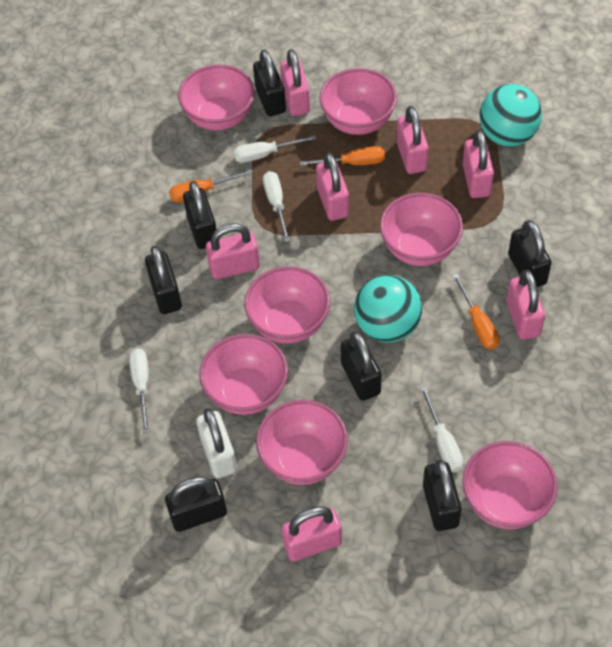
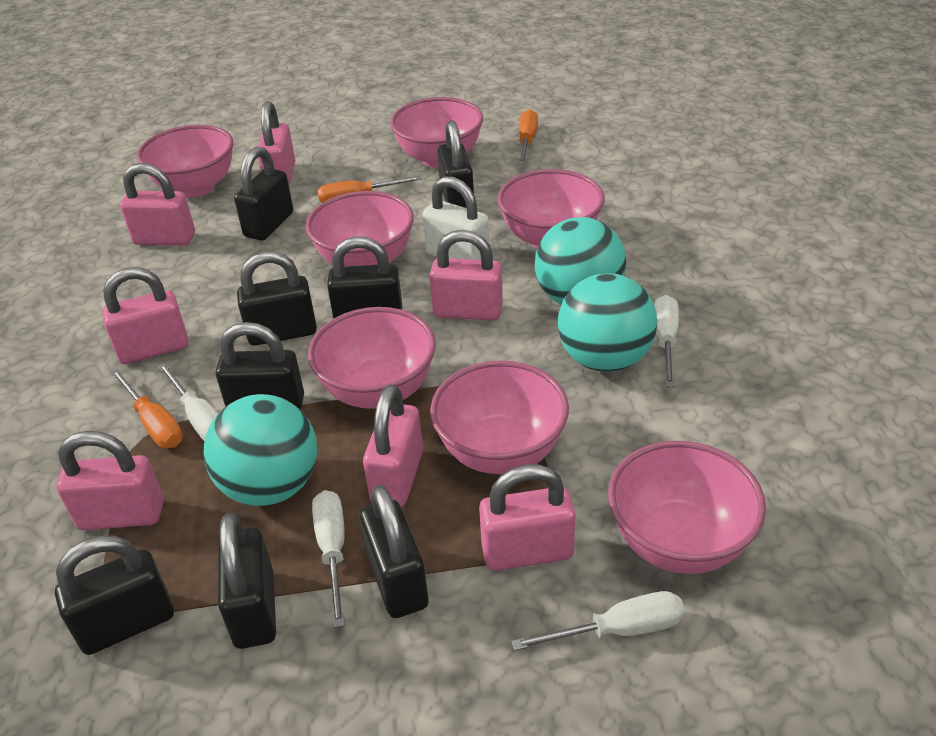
black padlock: 7 -> 8
turquoise ball: 2 -> 3

